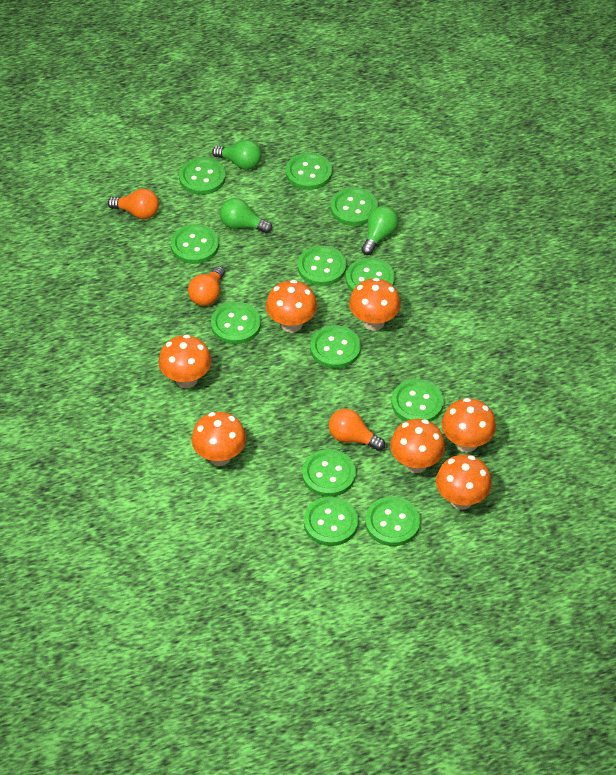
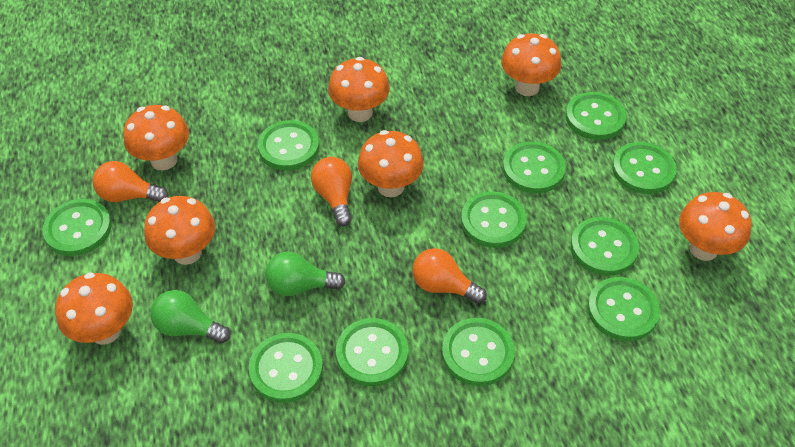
green button: 12 -> 11
green light bulb: 3 -> 2

